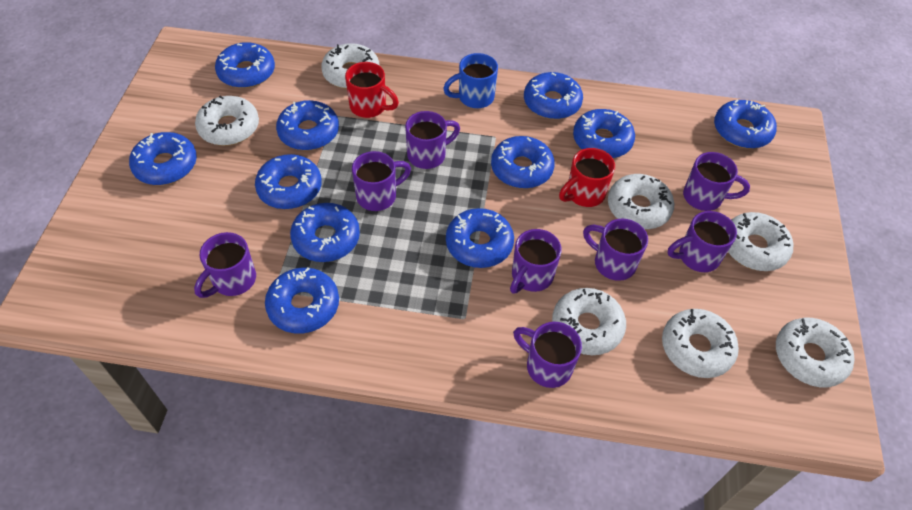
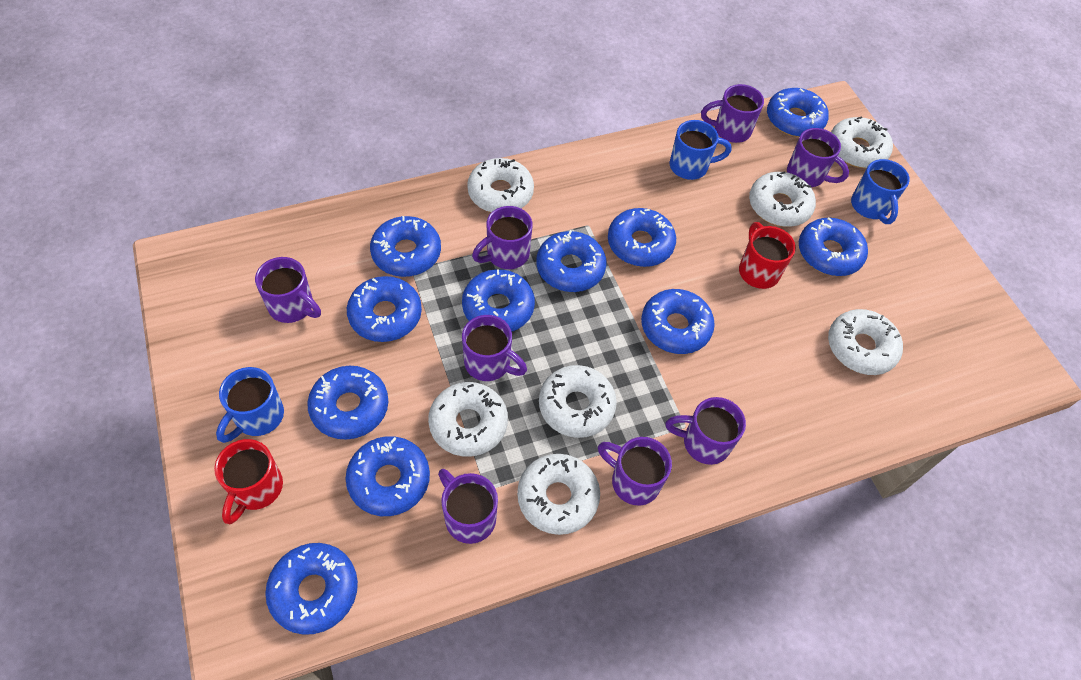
blue mug: 1 -> 3

